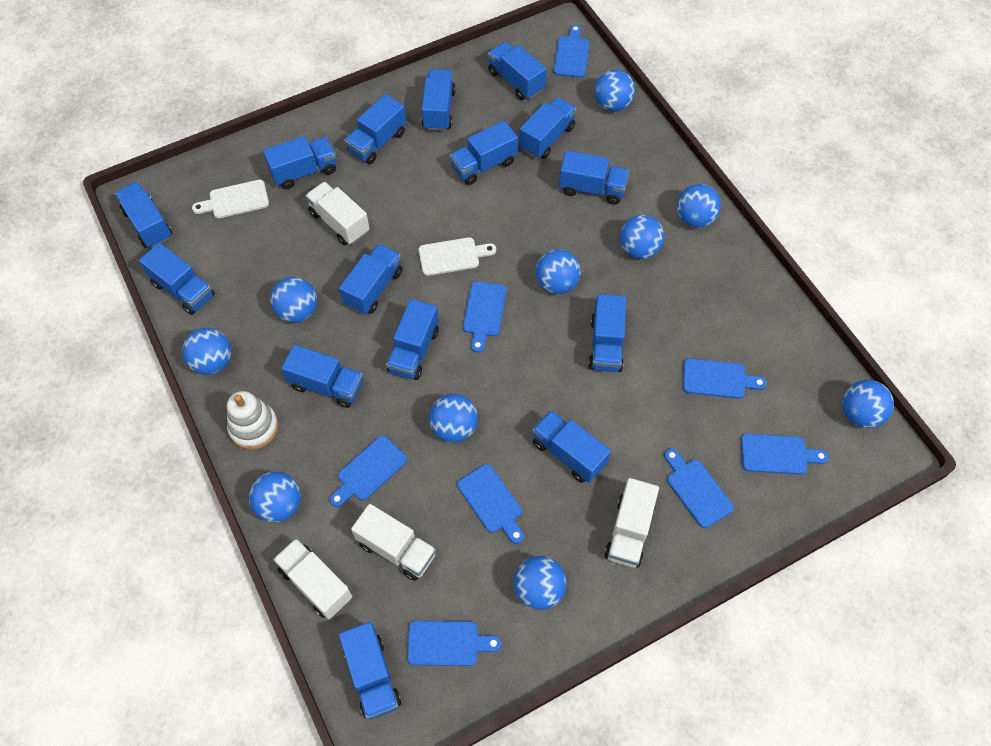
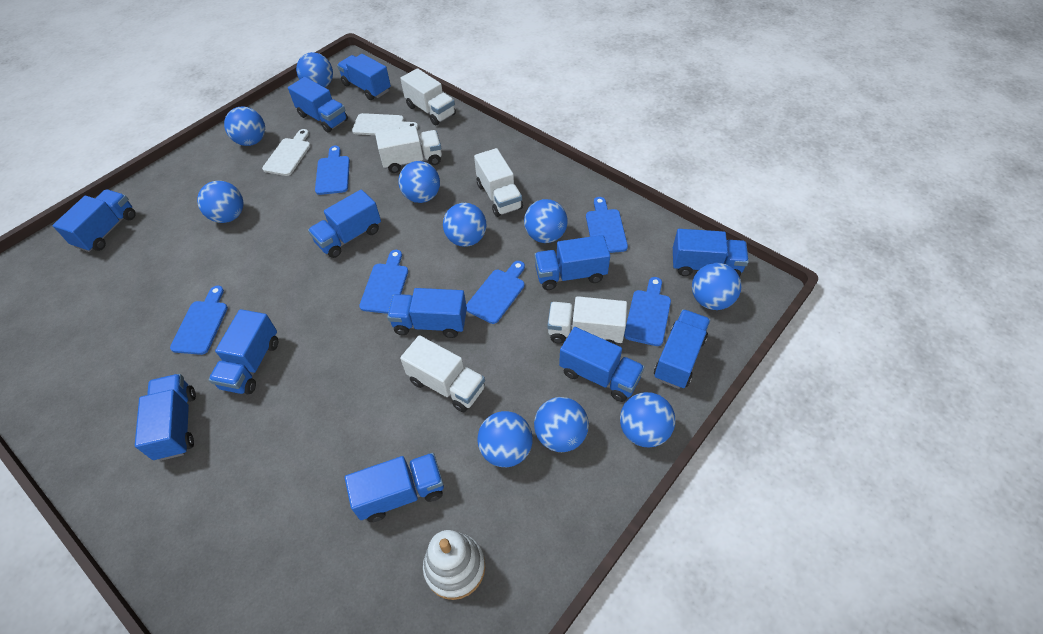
blue cutting board: 8 -> 6
blue truck: 15 -> 12
white truck: 4 -> 5

